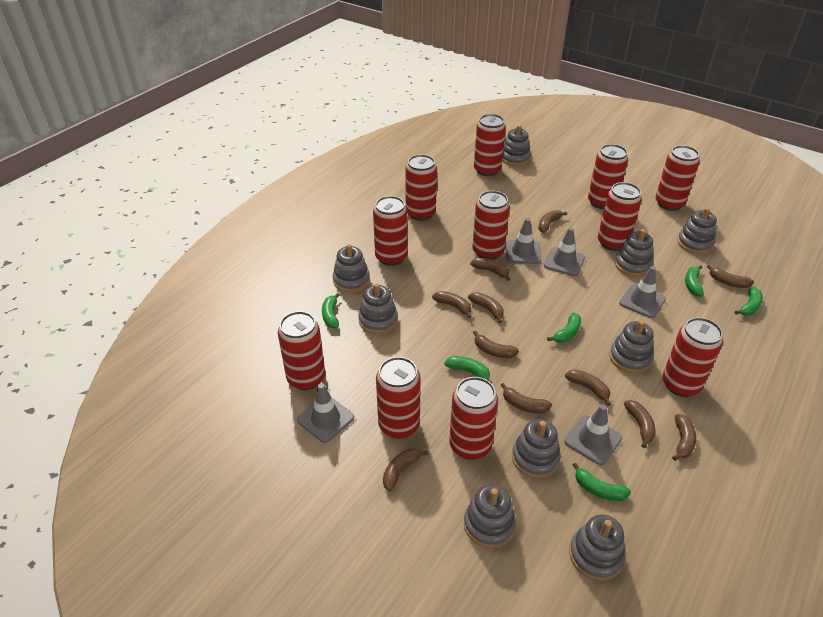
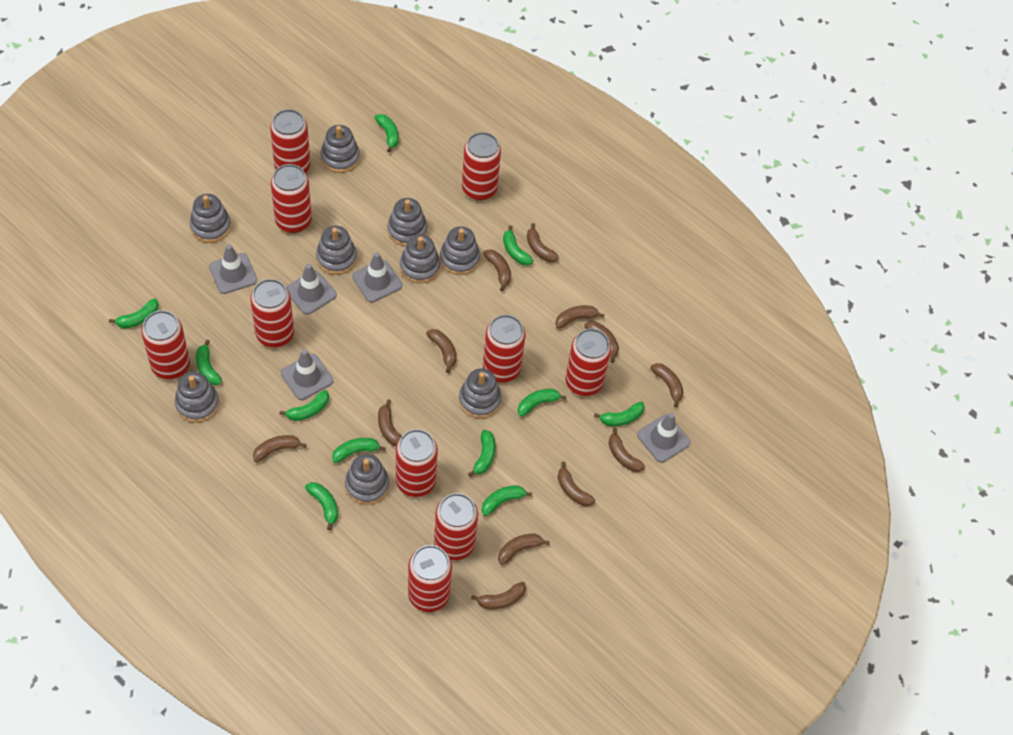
brown banana: 11 -> 12
green banana: 6 -> 11
red can: 11 -> 10

